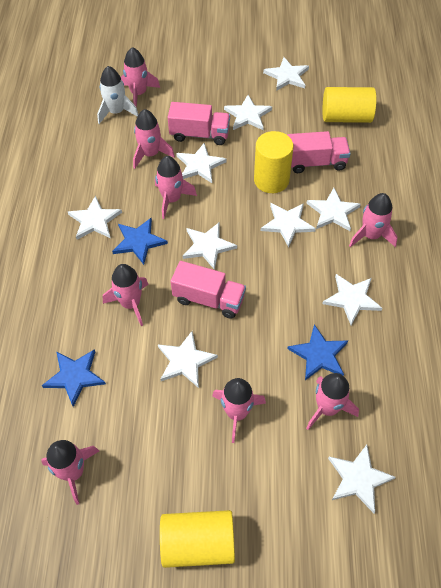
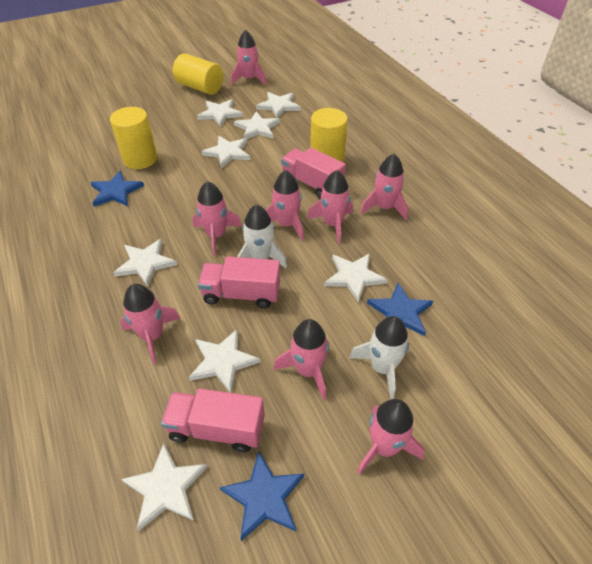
white rocket: 1 -> 2
white star: 10 -> 8

